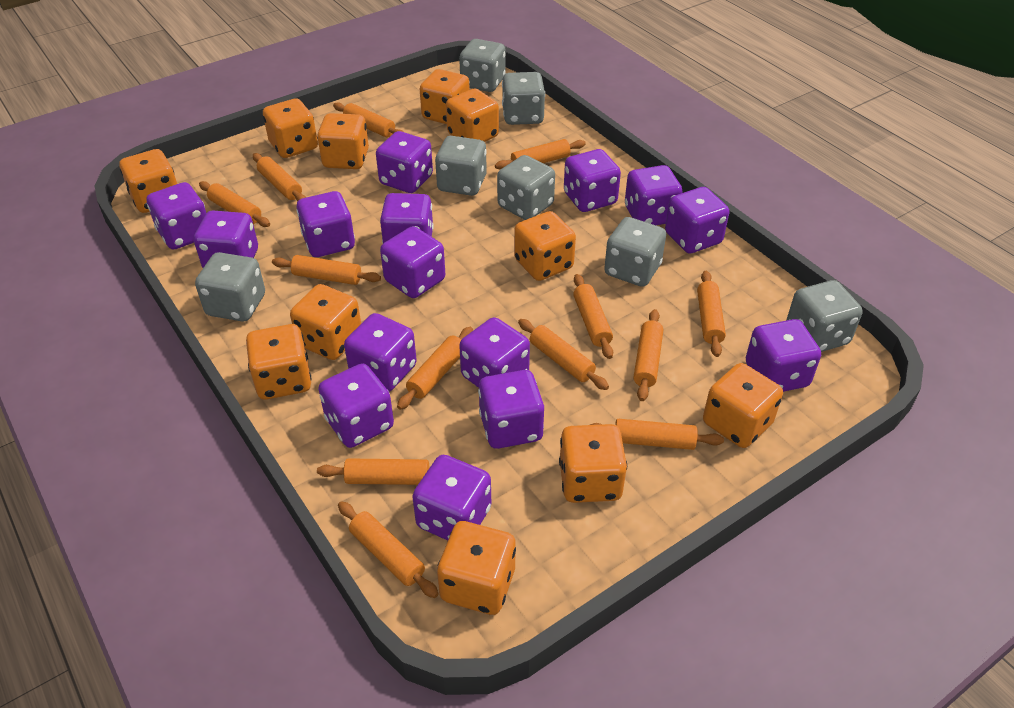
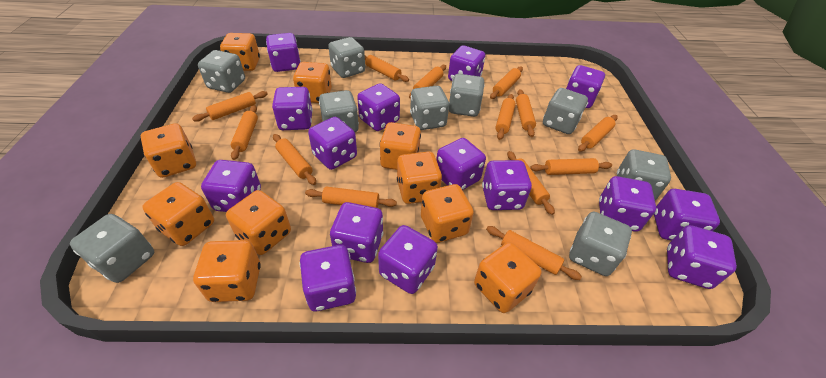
grey dice: 7 -> 9
orange dice: 11 -> 10

